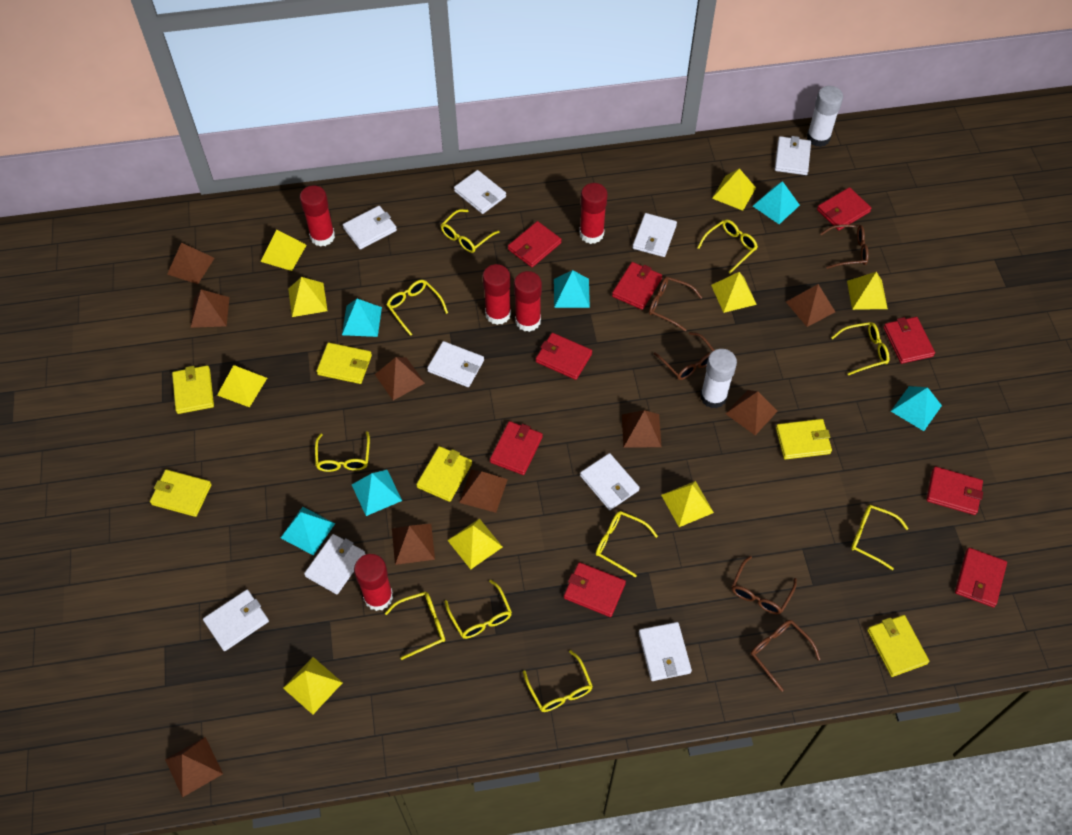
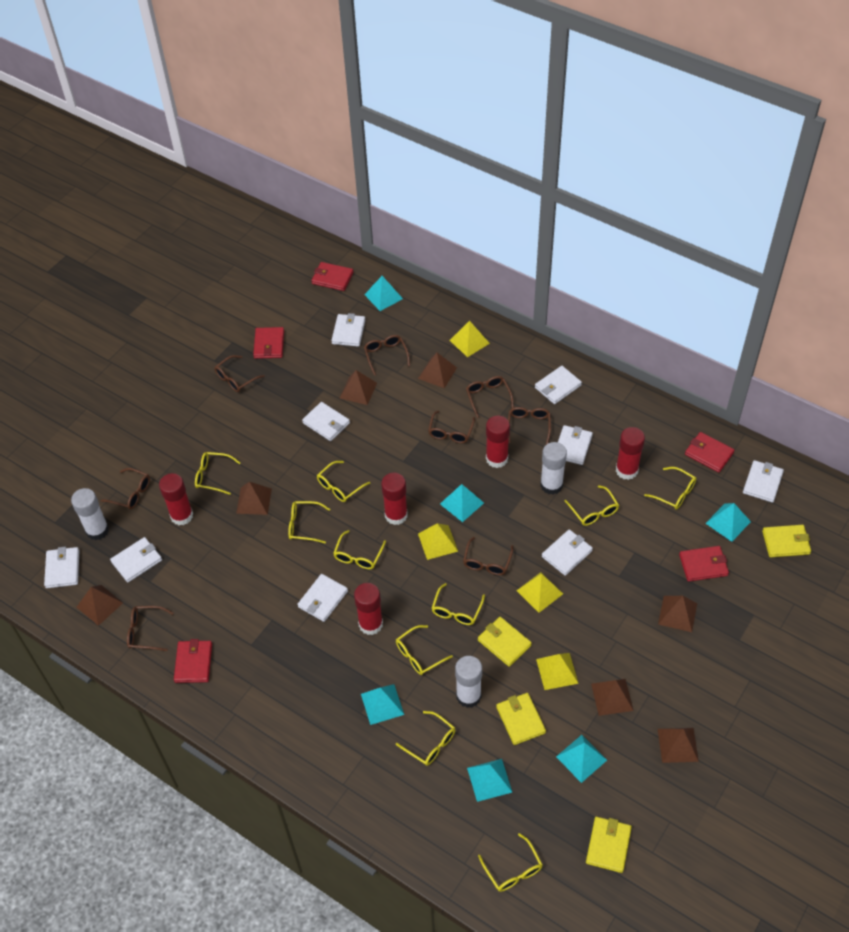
brown glasses: 5 -> 8
brown pyramid: 9 -> 7
red wallet: 9 -> 5
white glue stick: 2 -> 3
yellow pyramid: 9 -> 4
yellow wallet: 6 -> 4

